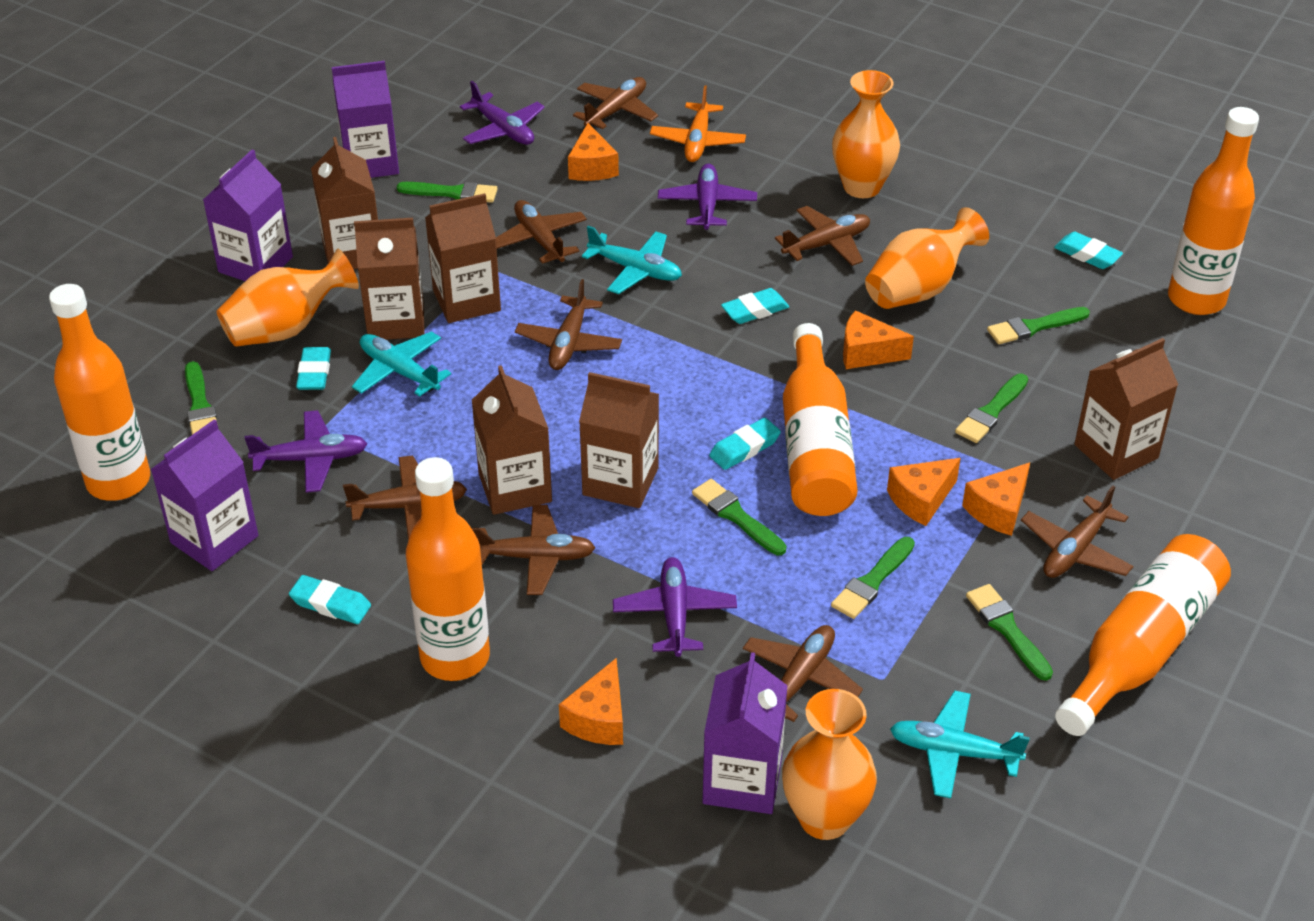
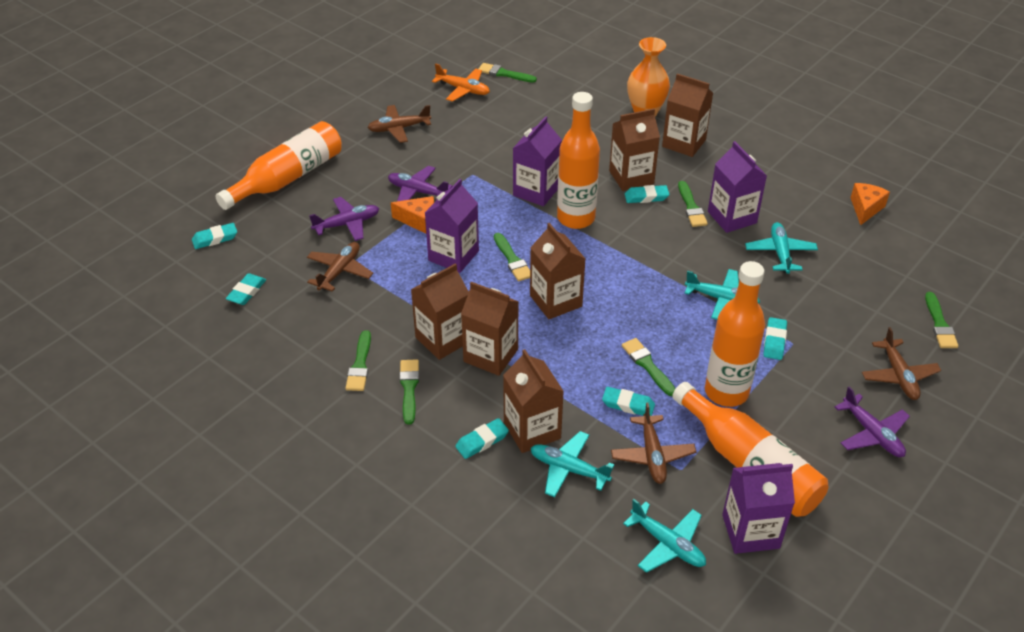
brown plane: 8 -> 4
orange bottle: 5 -> 4
orange cheese: 5 -> 2
orange vase: 4 -> 1
purple plane: 4 -> 3
turquoise eraser: 5 -> 6
turquoise plane: 3 -> 4

